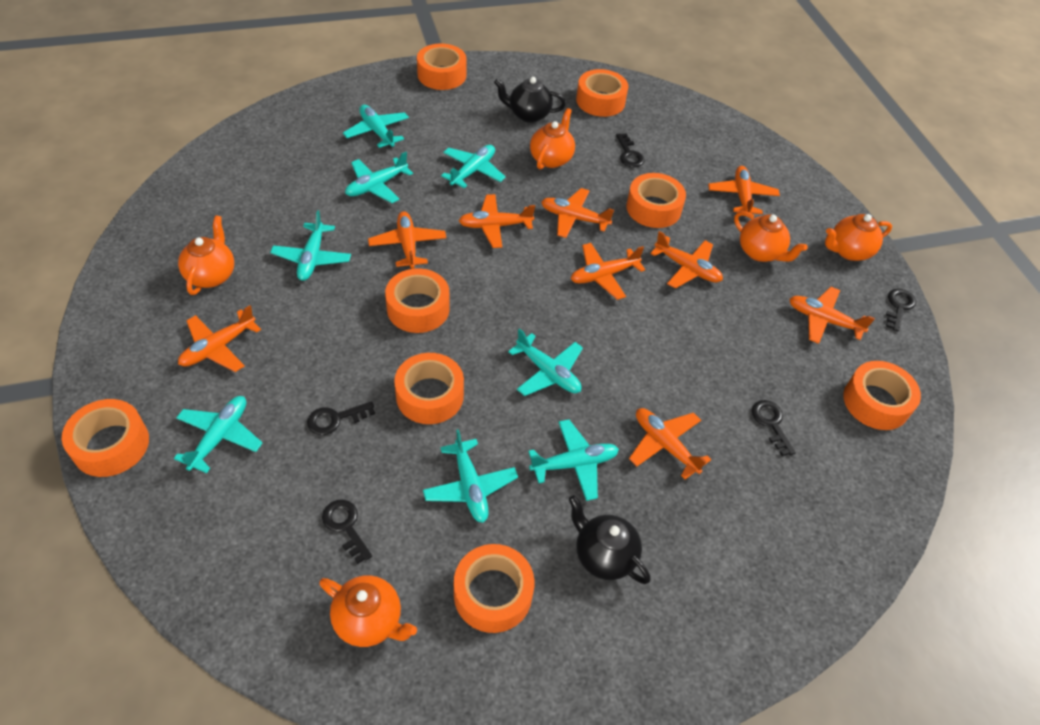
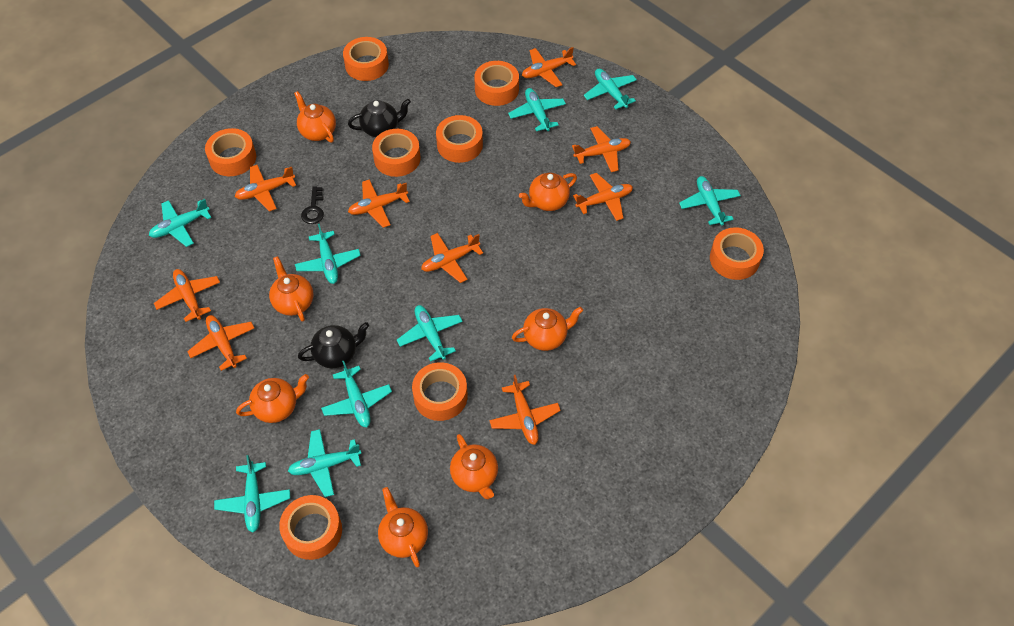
black key: 5 -> 1
orange teapot: 5 -> 7
turquoise plane: 8 -> 9

